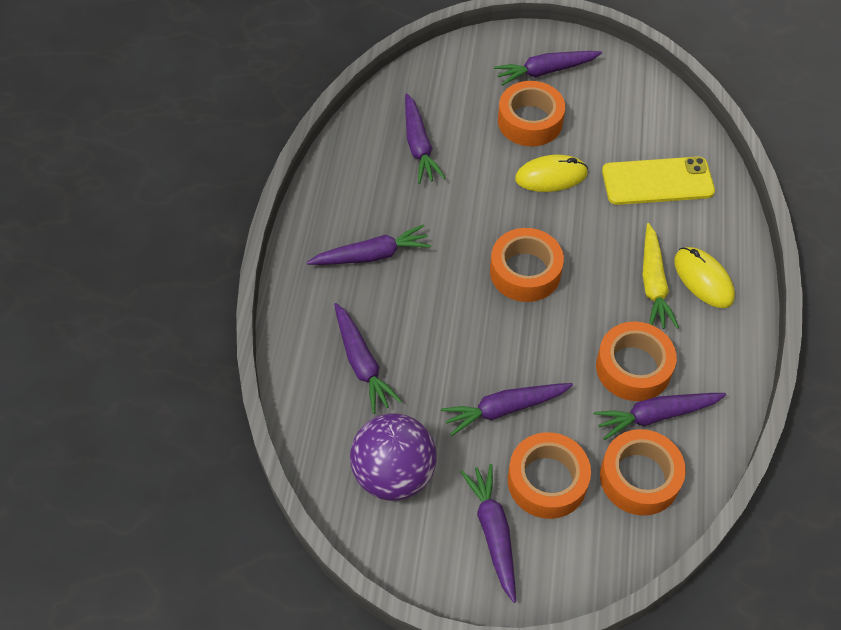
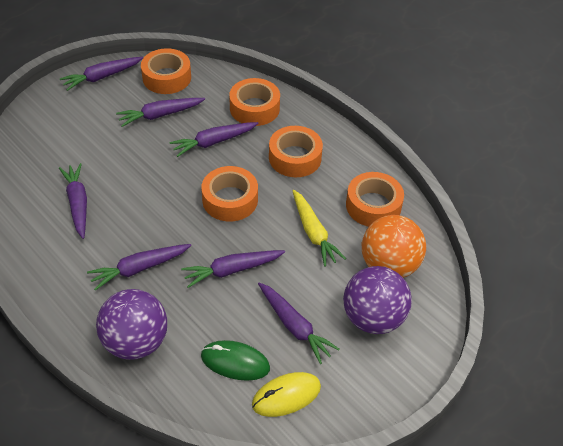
green mouse: 0 -> 1
orange ball: 0 -> 1
purple ball: 1 -> 2
yellow mouse: 2 -> 1
yellow phone: 1 -> 0

